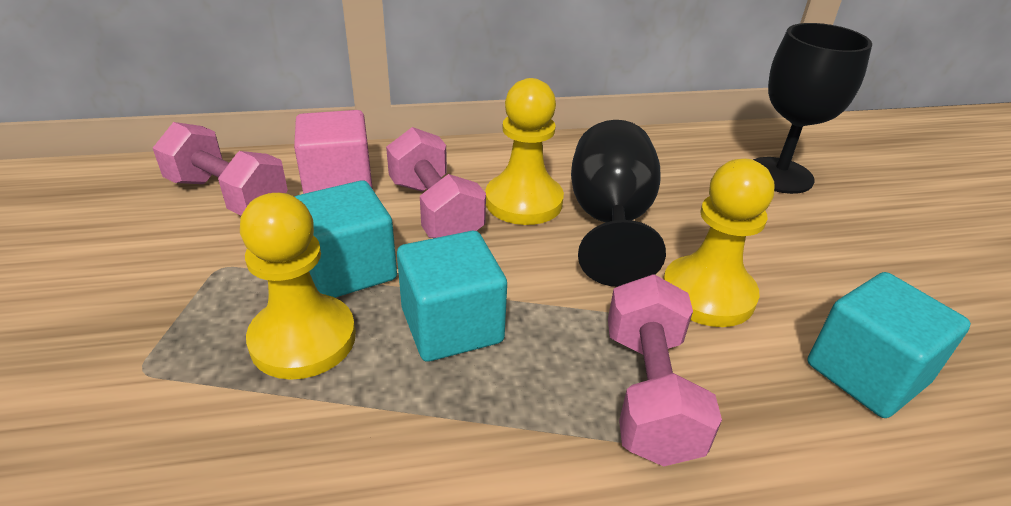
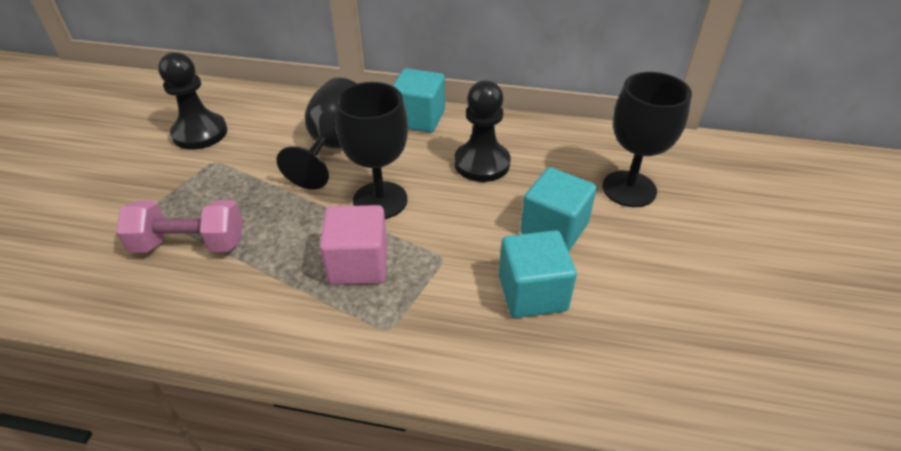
black goblet: 2 -> 3
black pawn: 0 -> 2
pink dumbbell: 3 -> 1
yellow pawn: 3 -> 0

